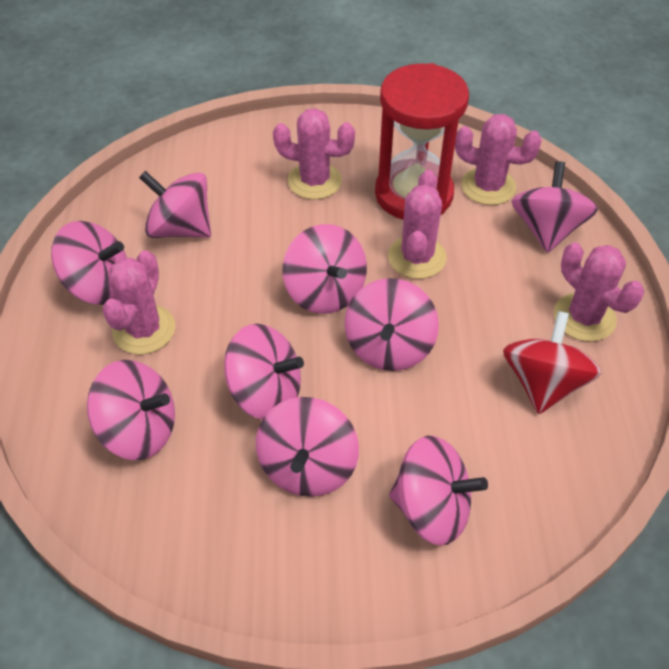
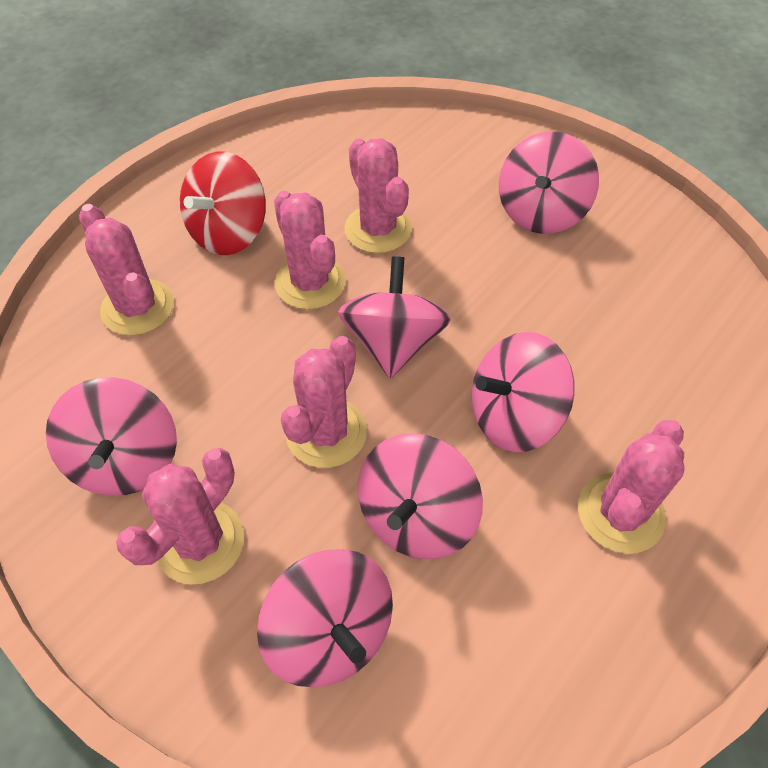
pink cactus: 5 -> 6
pink spinning top: 9 -> 6
red hourglass: 1 -> 0

